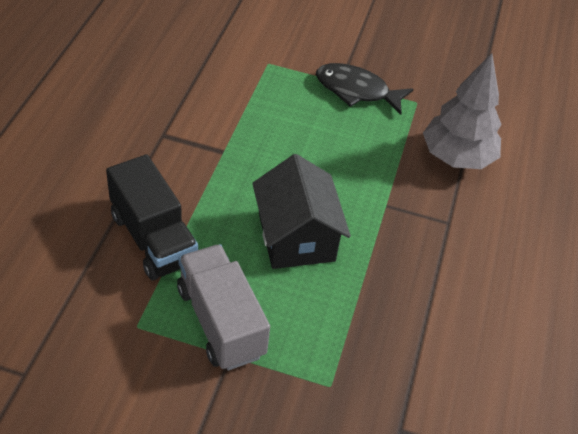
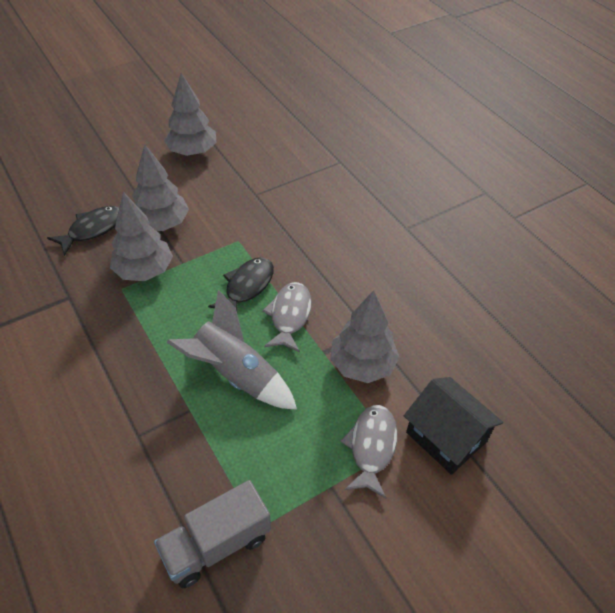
black fish: 1 -> 2
black truck: 1 -> 0
grey fish: 0 -> 2
grey rocket: 0 -> 1
grey tree: 1 -> 4

